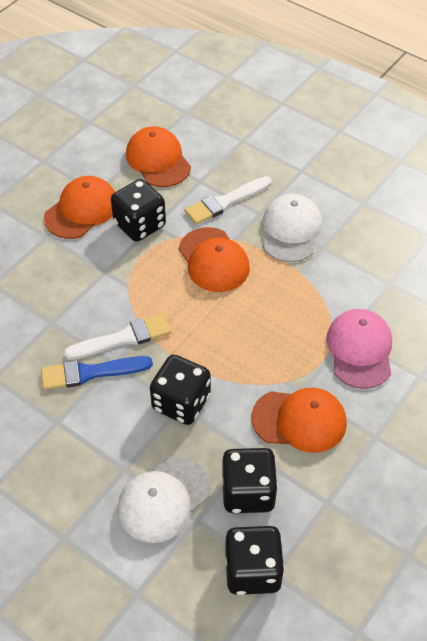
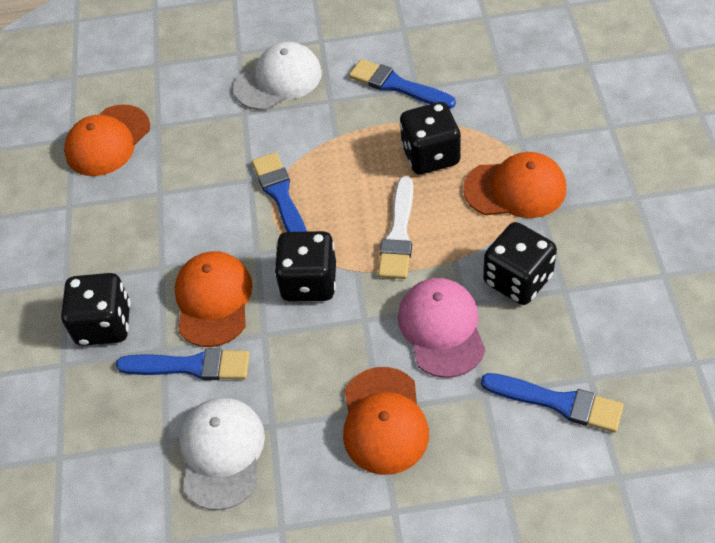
blue brush: 1 -> 4
white brush: 2 -> 1

